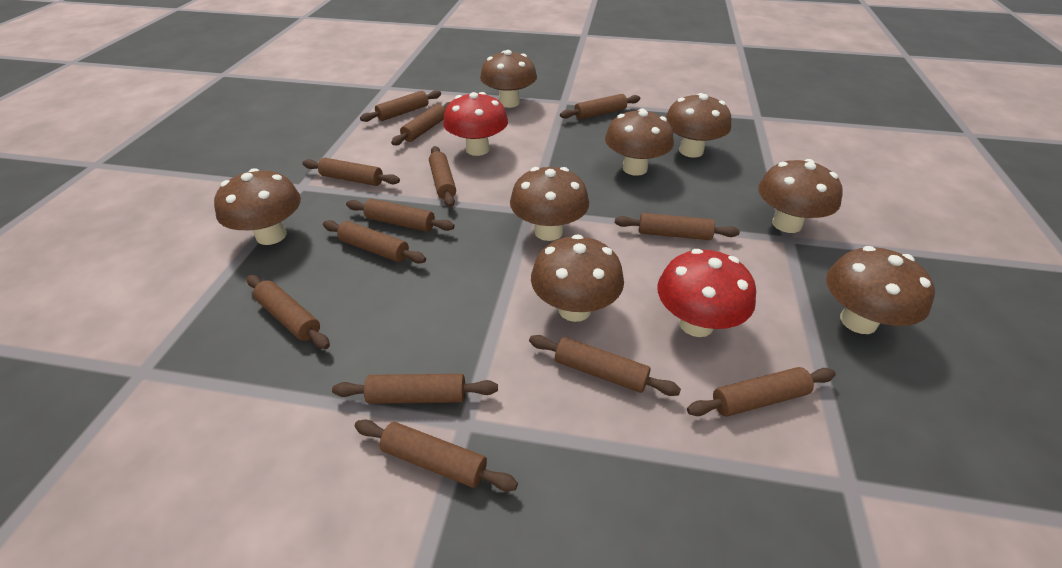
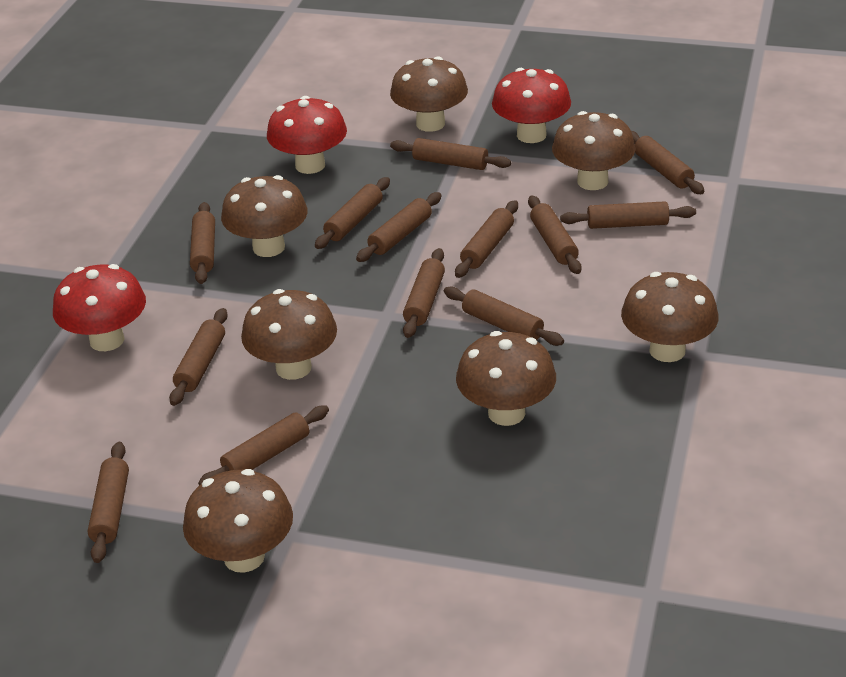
brown mushroom: 8 -> 7
red mushroom: 2 -> 3

